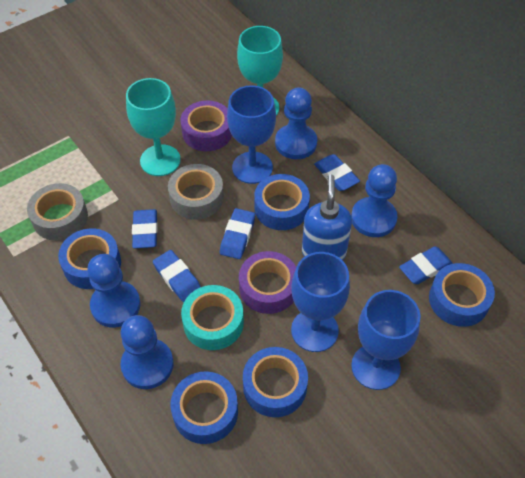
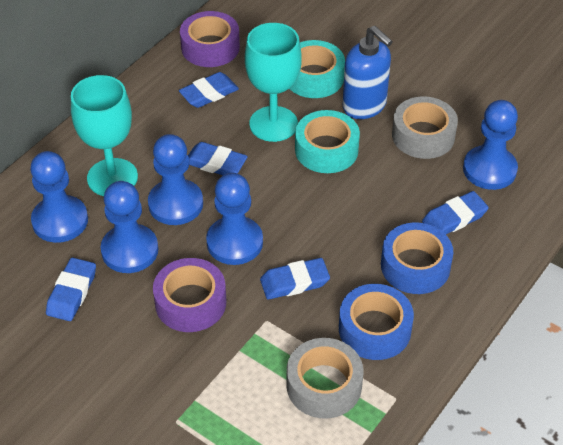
blue goblet: 3 -> 0
blue pawn: 4 -> 5
blue tape: 5 -> 2
turquoise tape: 1 -> 2

